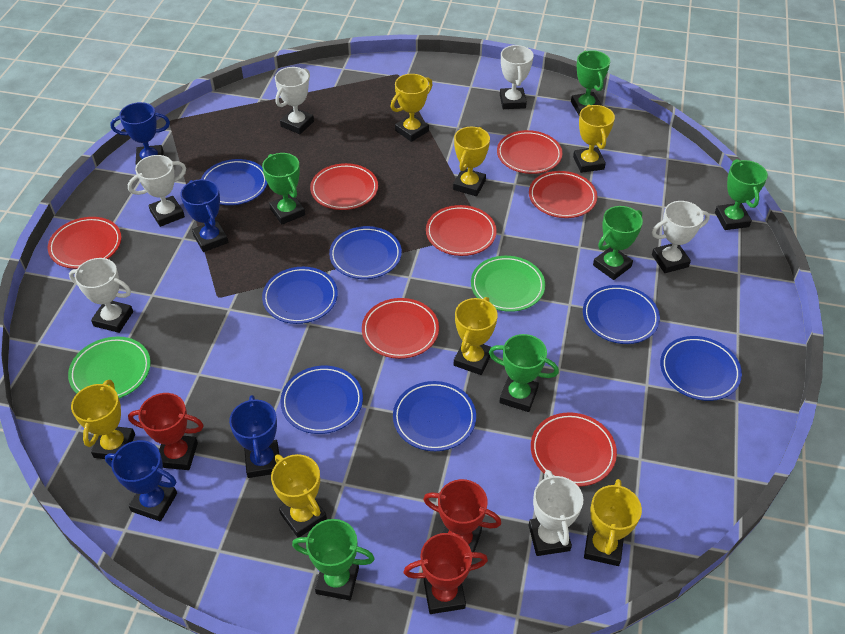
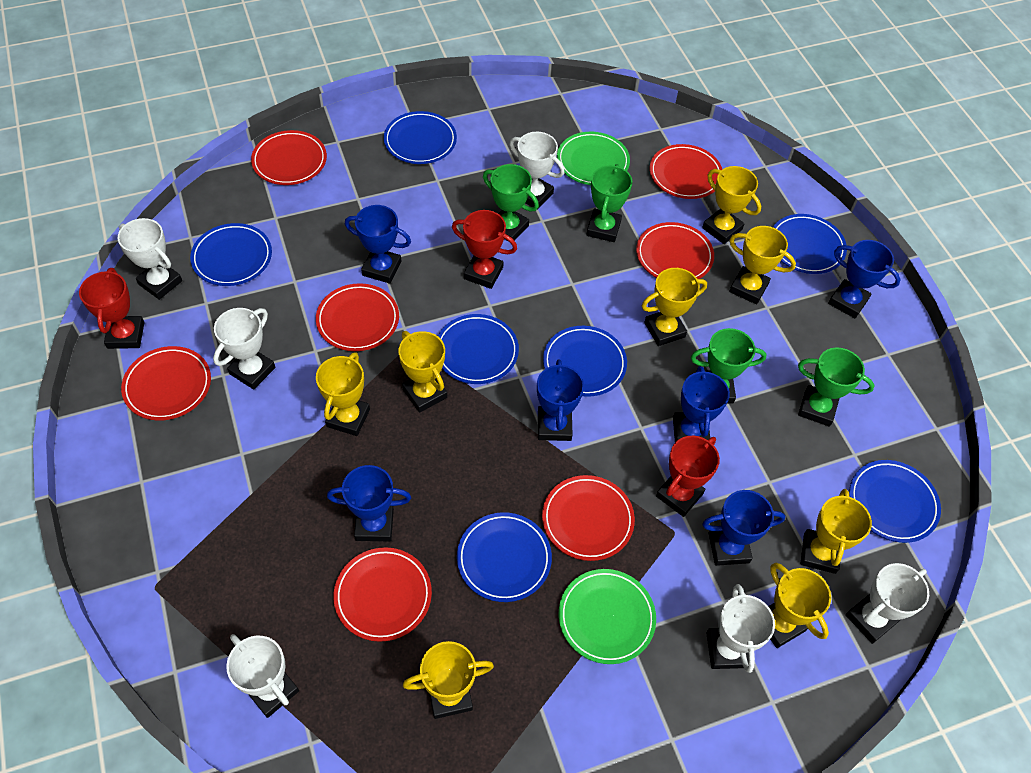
blue trophy: 4 -> 6
green trophy: 6 -> 4
yellow trophy: 7 -> 8

